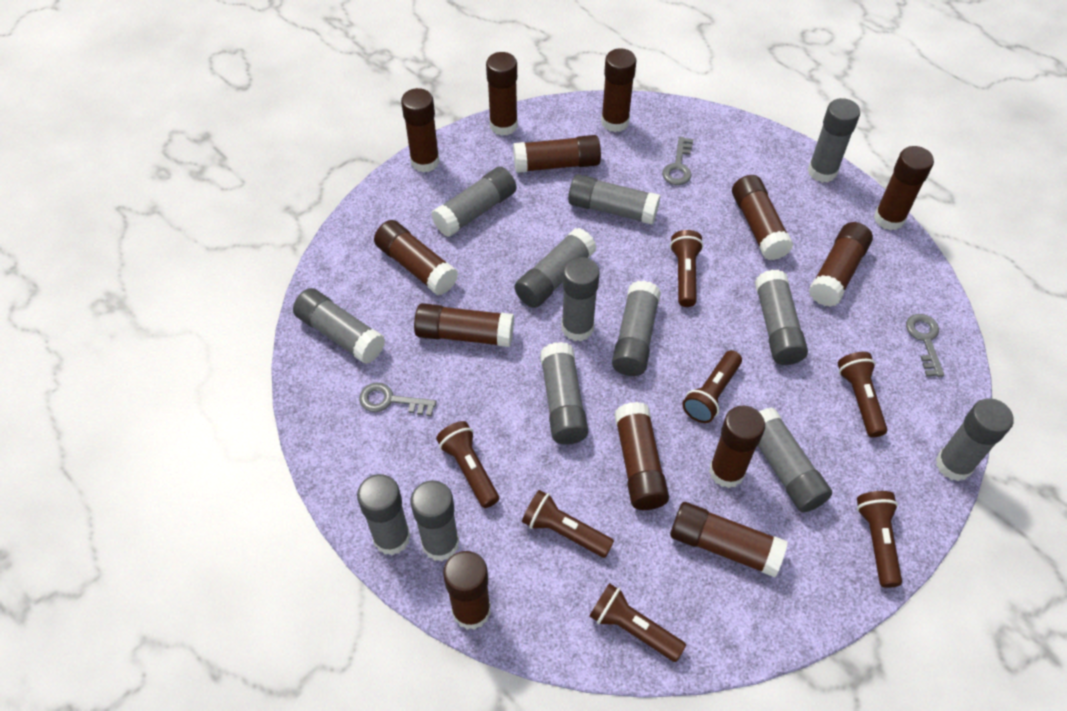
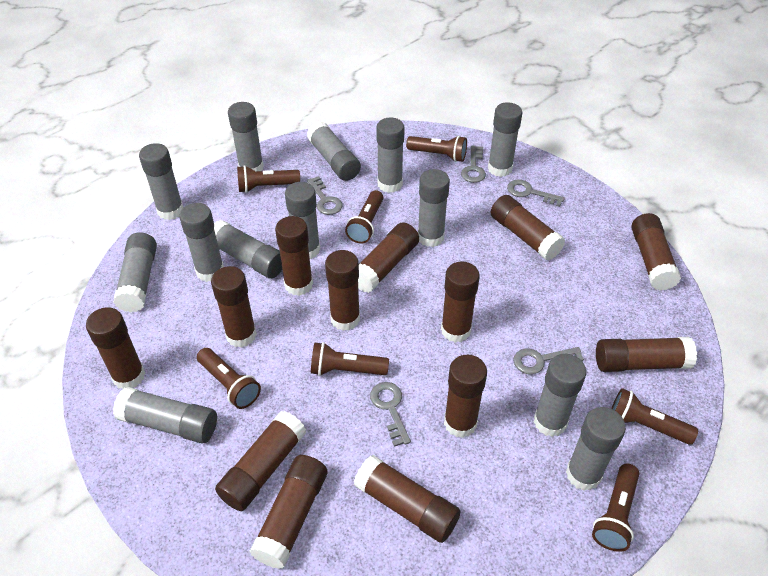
grey key: 3 -> 5

